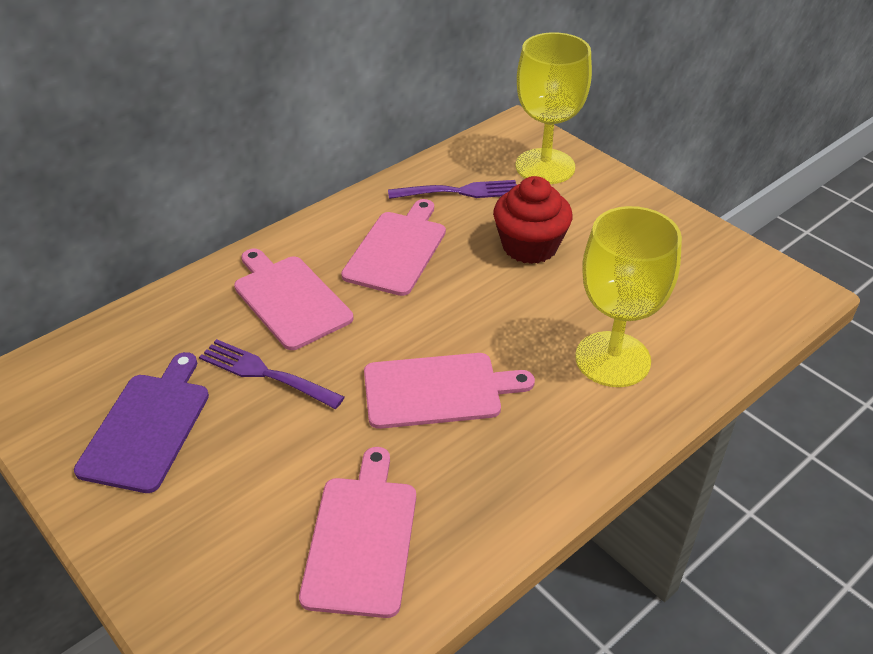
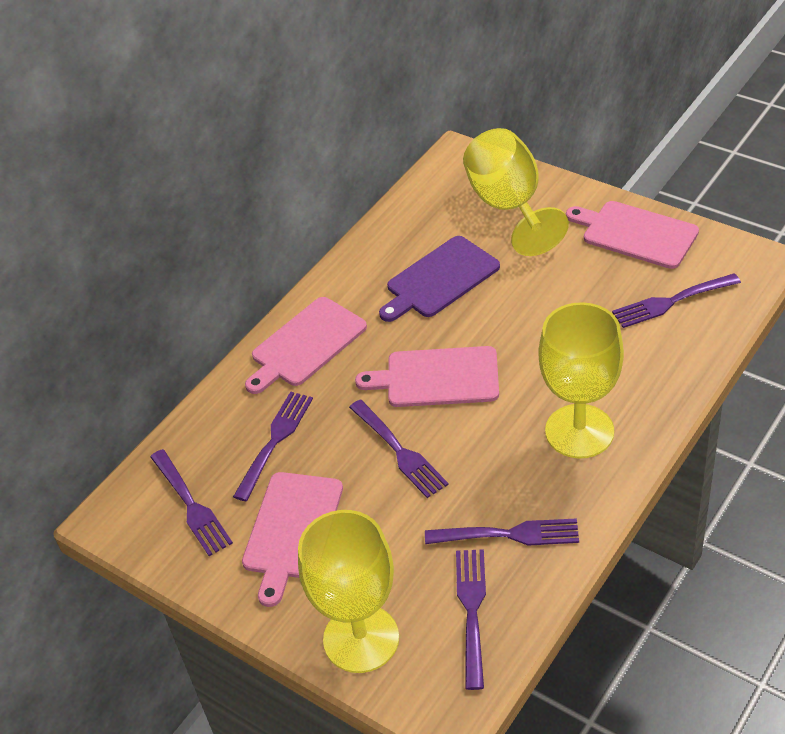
purple fork: 2 -> 6
red cupcake: 1 -> 0
yellow goblet: 2 -> 3

